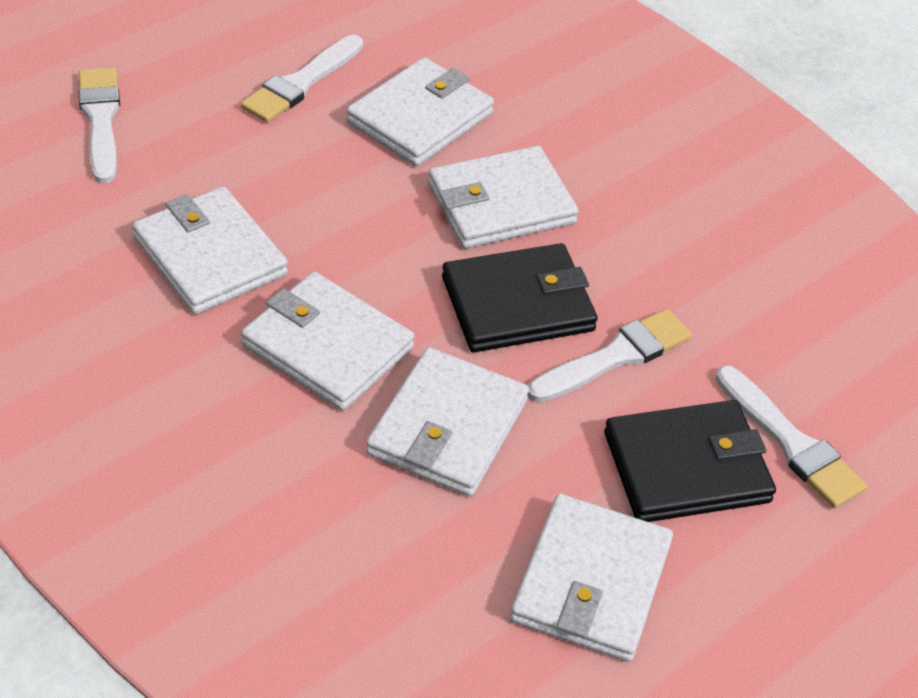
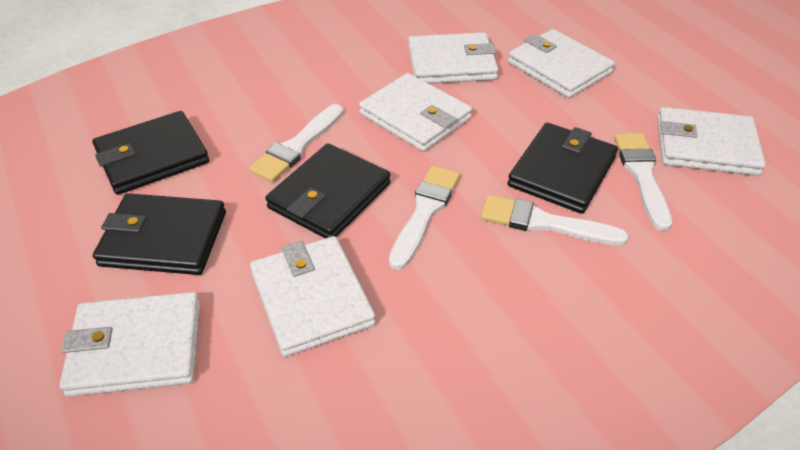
black wallet: 2 -> 4

